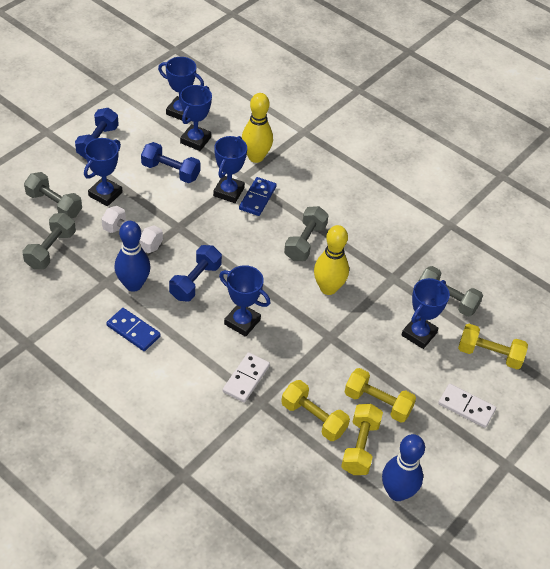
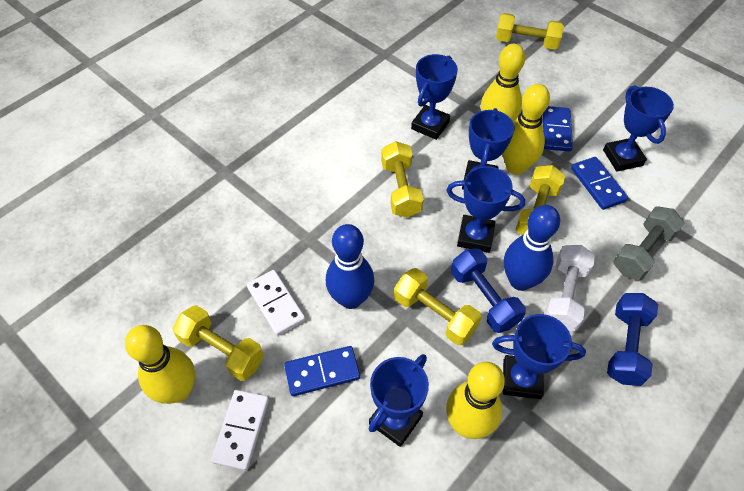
blue domino: 2 -> 3
blue dumbbell: 3 -> 2
grey dumbbell: 4 -> 1
yellow bowling pin: 2 -> 4
yellow dumbbell: 4 -> 5

